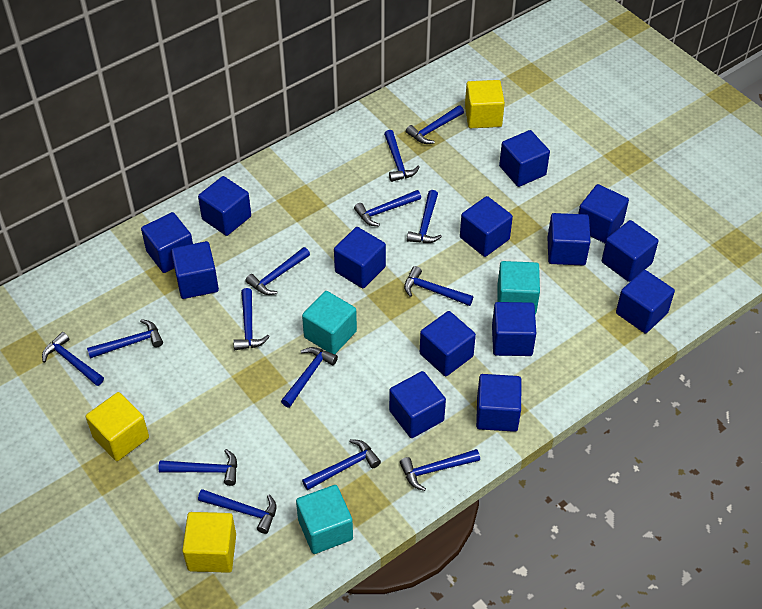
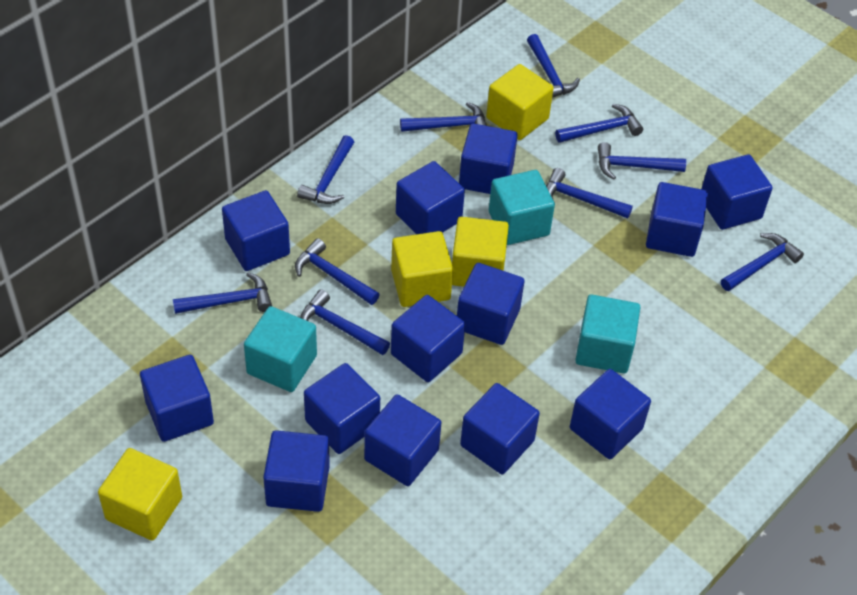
blue cube: 14 -> 13
blue hammer: 14 -> 10
yellow cube: 3 -> 4

